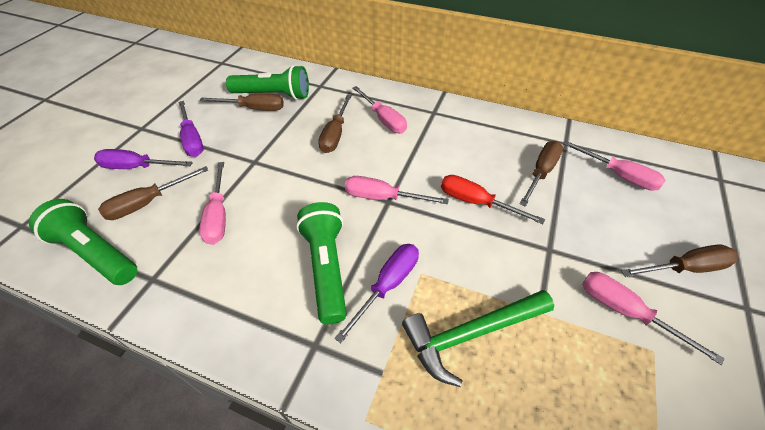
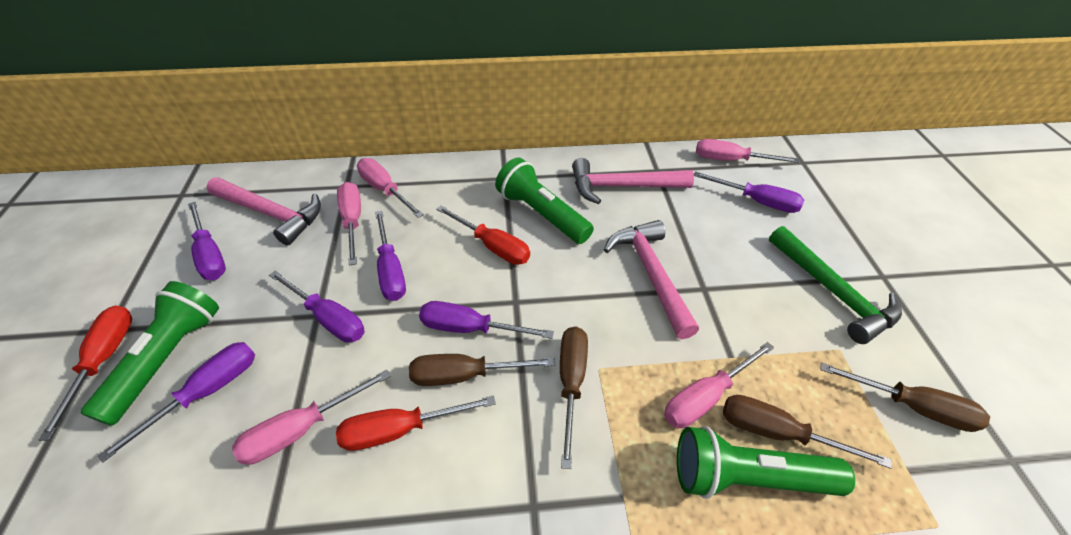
brown screwdriver: 5 -> 4
pink hammer: 0 -> 3
purple screwdriver: 3 -> 6
red screwdriver: 1 -> 3

